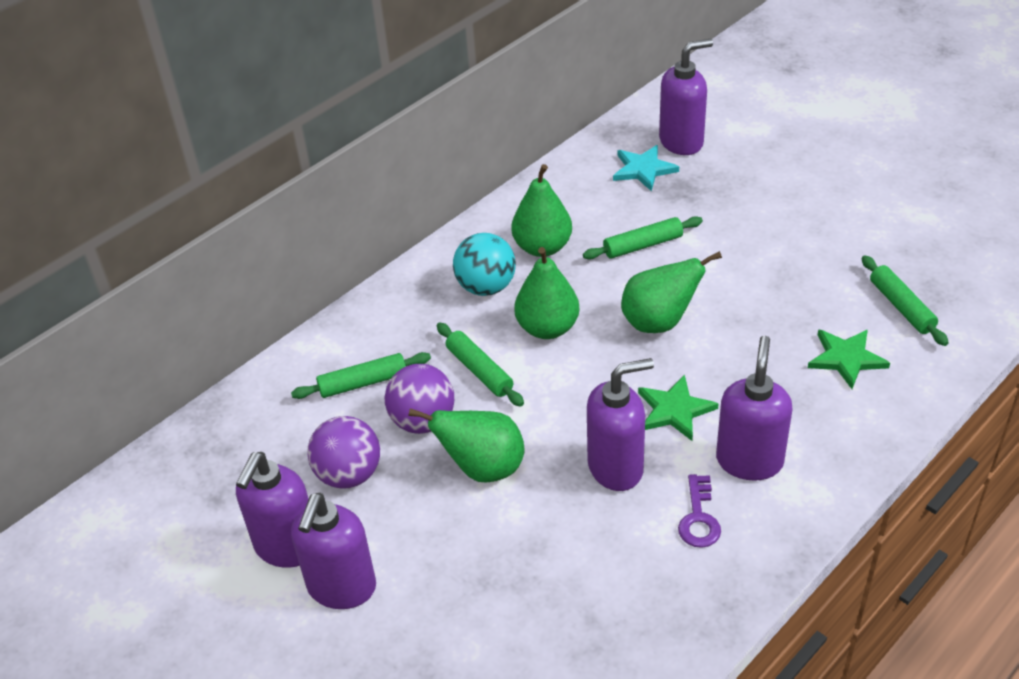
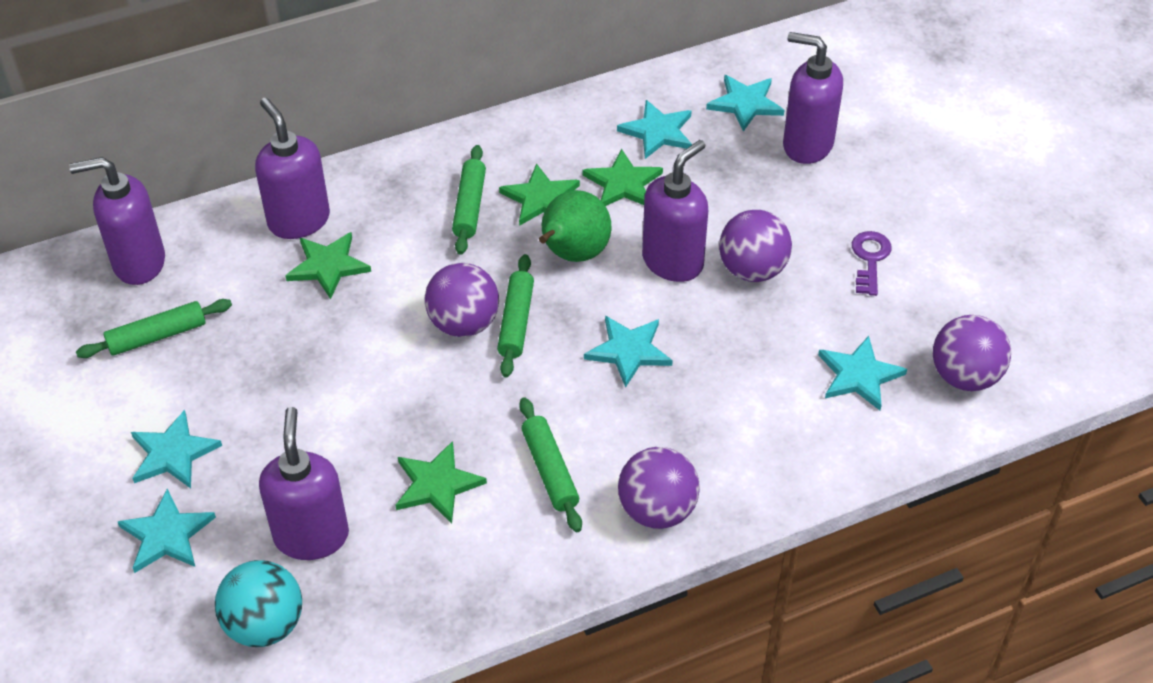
green pear: 4 -> 1
green star: 2 -> 4
purple ball: 2 -> 4
turquoise star: 1 -> 6

